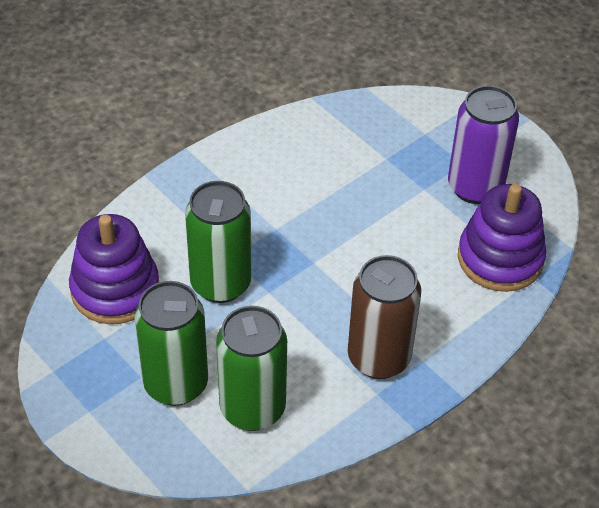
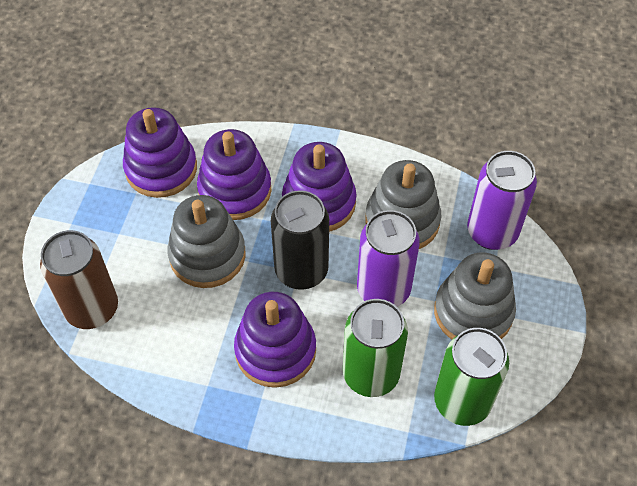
black can: 0 -> 1
green can: 3 -> 2
grey stacking toy: 0 -> 3
purple can: 1 -> 2
purple stacking toy: 2 -> 4

